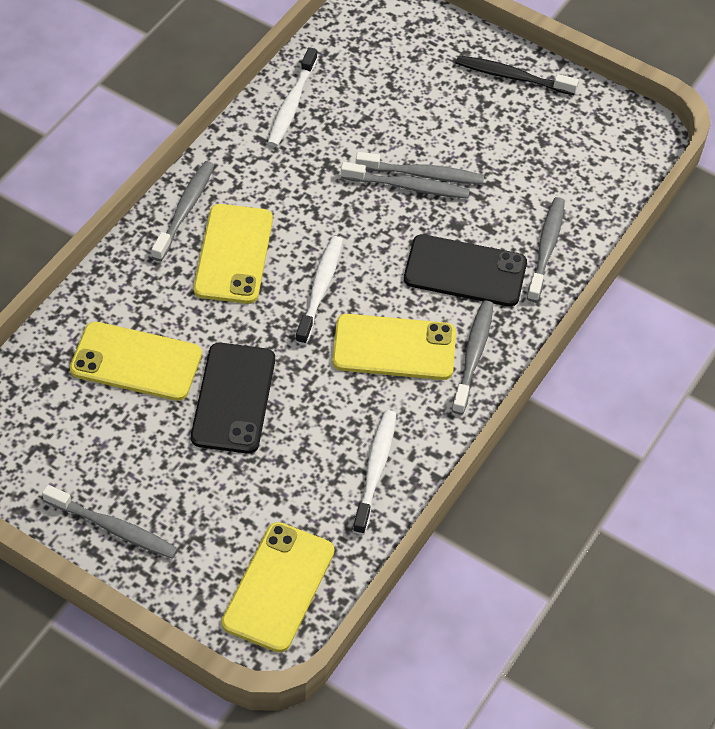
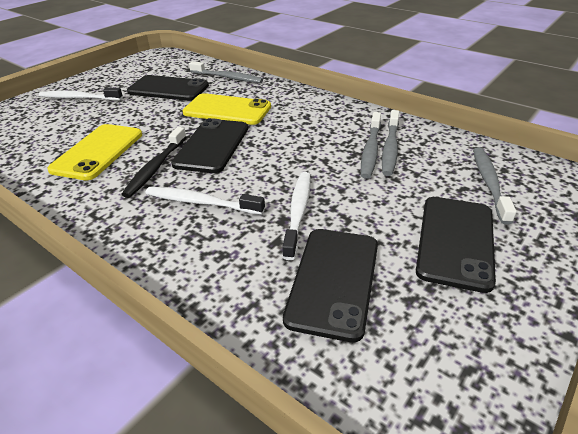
black phone: 2 -> 4
grey toothbrush: 6 -> 4
yellow phone: 4 -> 2

